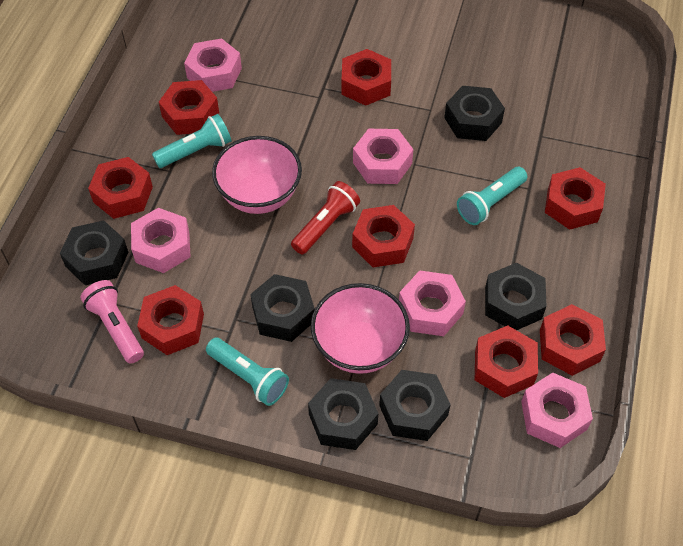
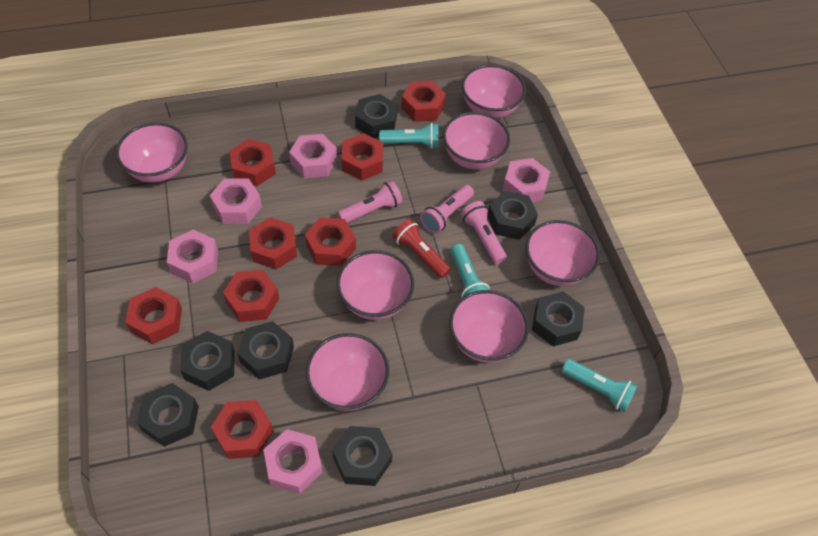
black nut: 6 -> 7
pink bowl: 2 -> 7
pink flashlight: 1 -> 3

